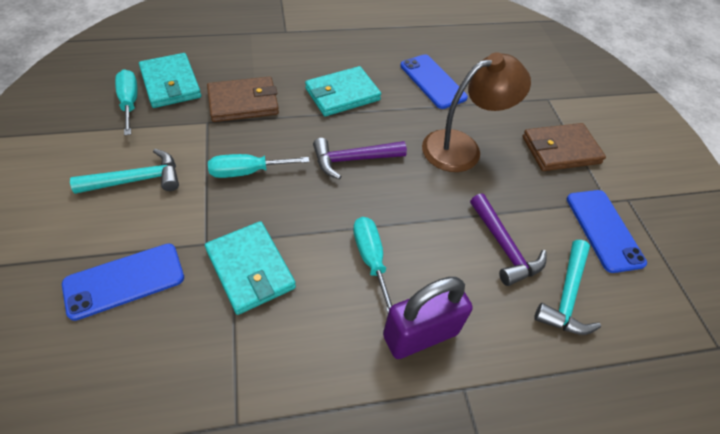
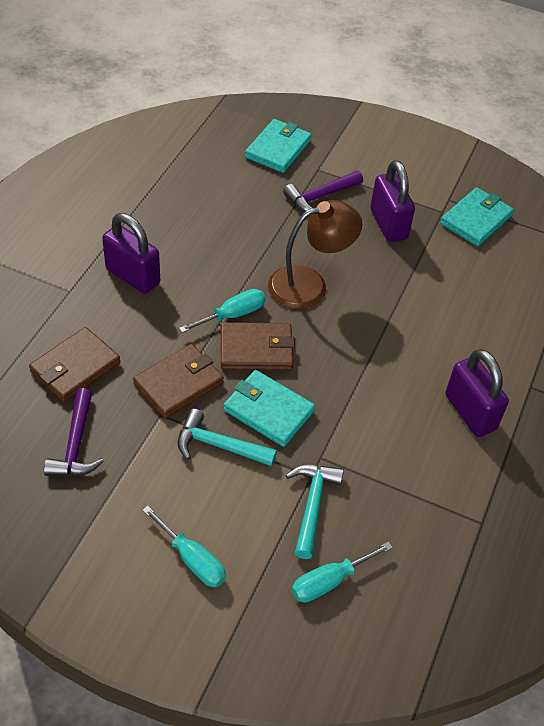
blue phone: 3 -> 0
brown wallet: 2 -> 3
purple padlock: 1 -> 3

